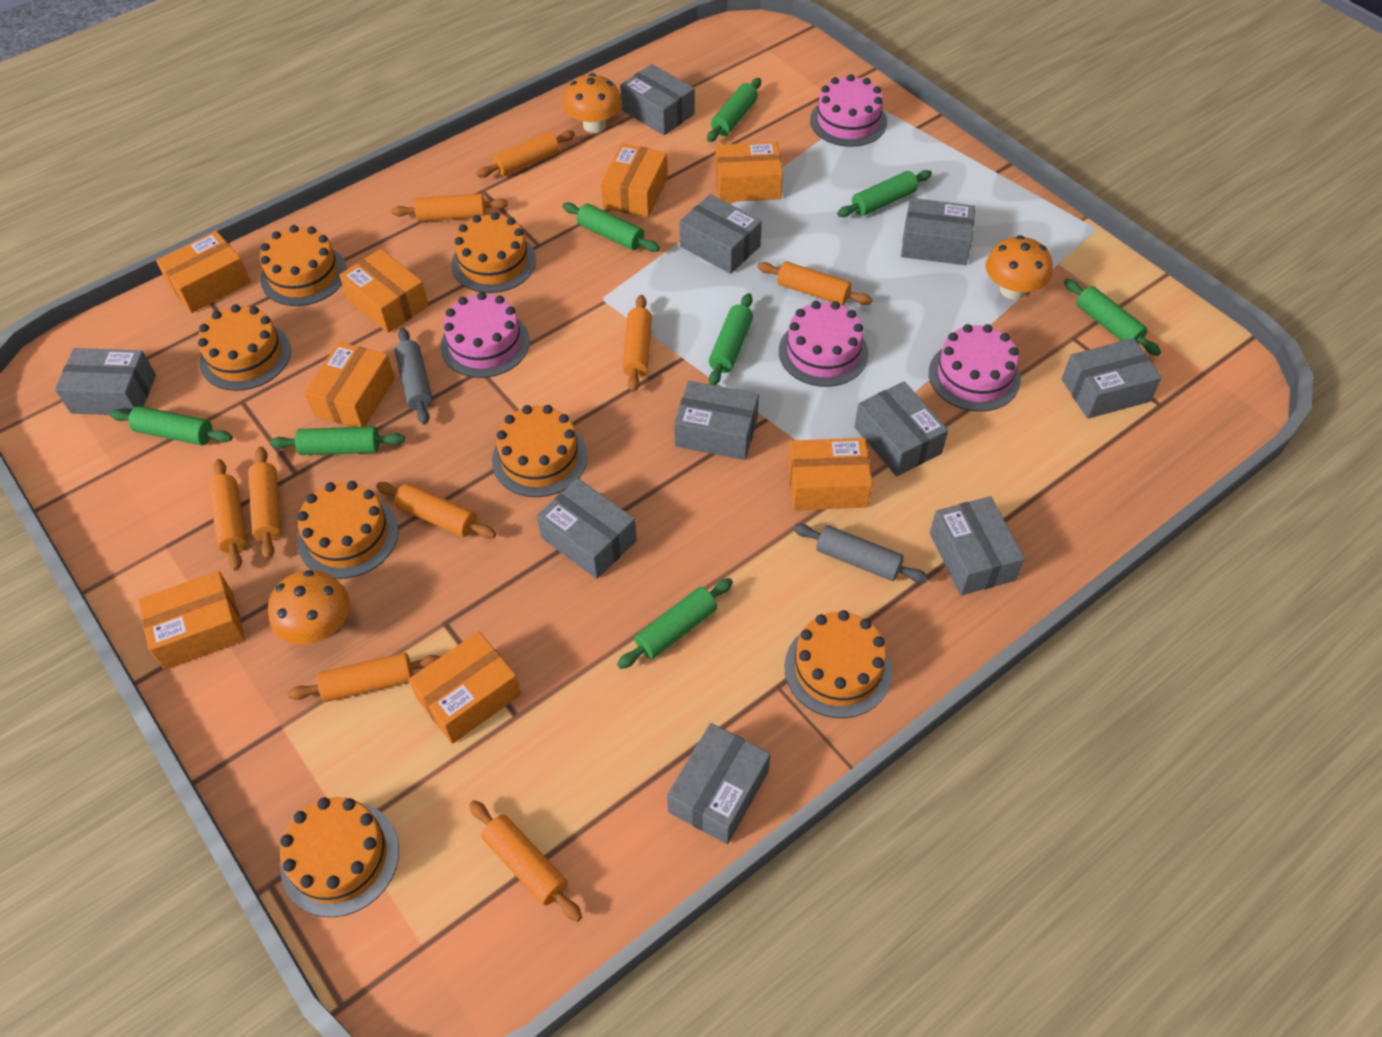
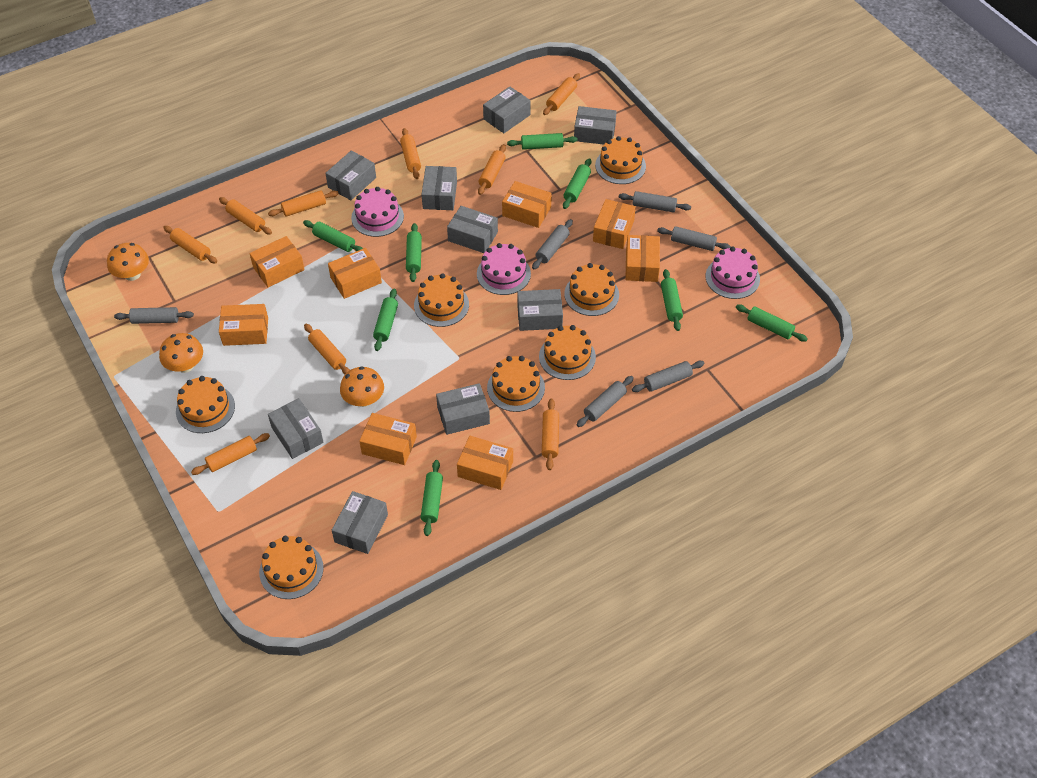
grey box: 10 -> 9
grey rolling pin: 2 -> 6
pink cake: 4 -> 3

